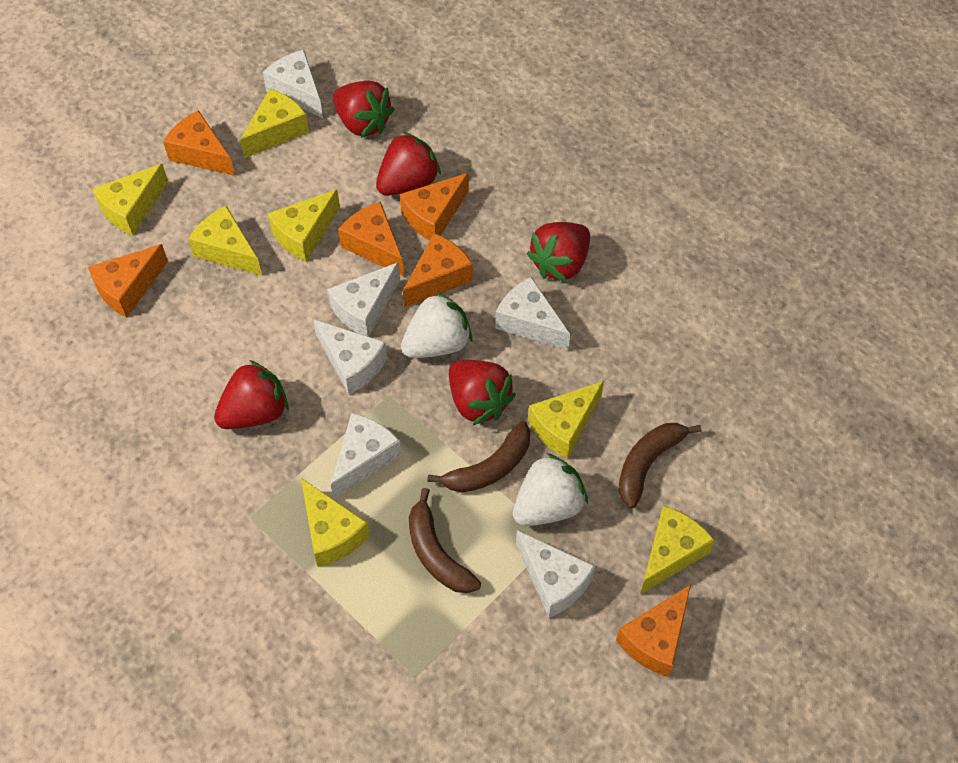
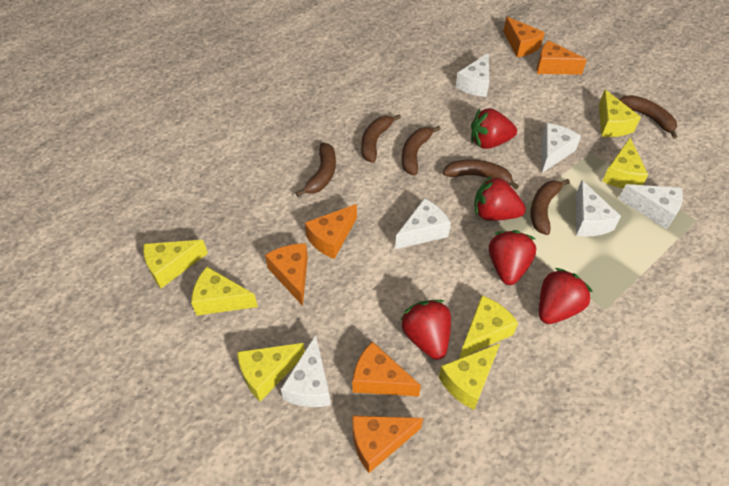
brown banana: 3 -> 6
white strawberry: 2 -> 0

